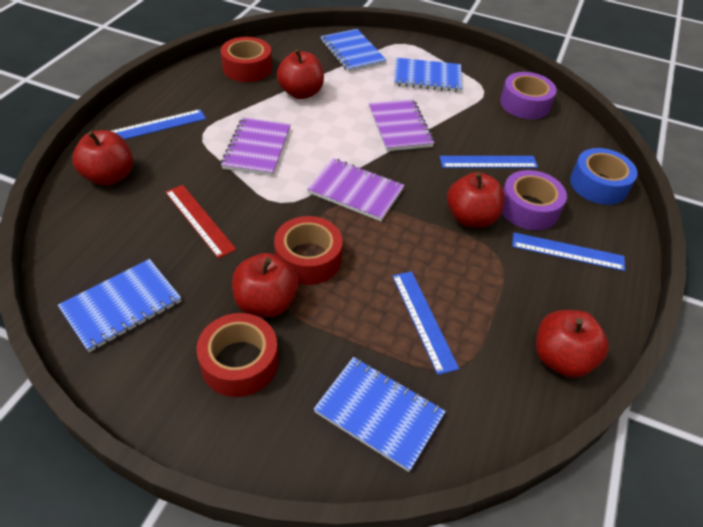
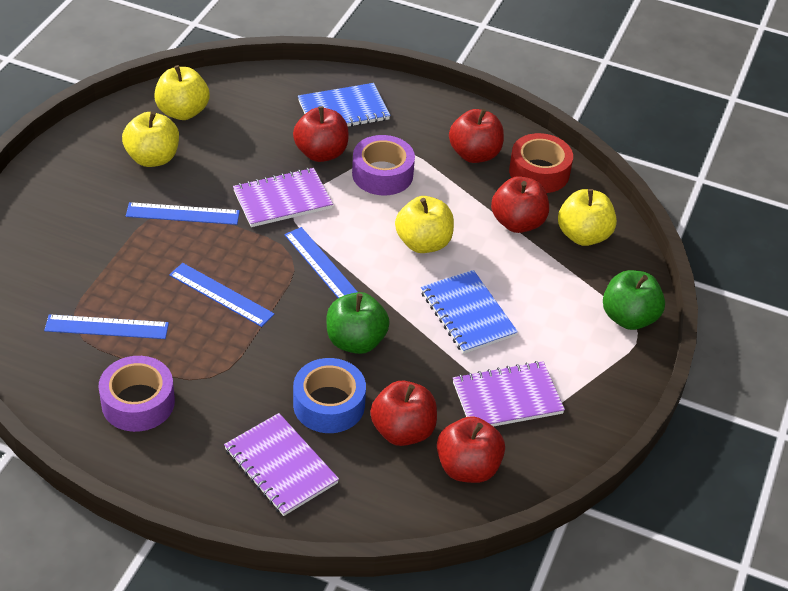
blue notebook: 4 -> 2
green apple: 0 -> 2
red ruler: 1 -> 0
red tape: 3 -> 1
yellow apple: 0 -> 4

